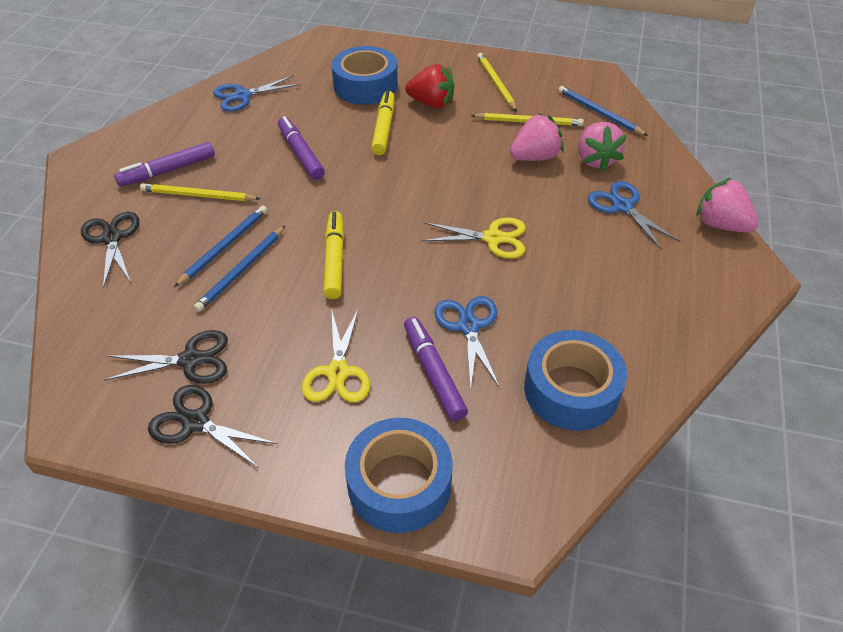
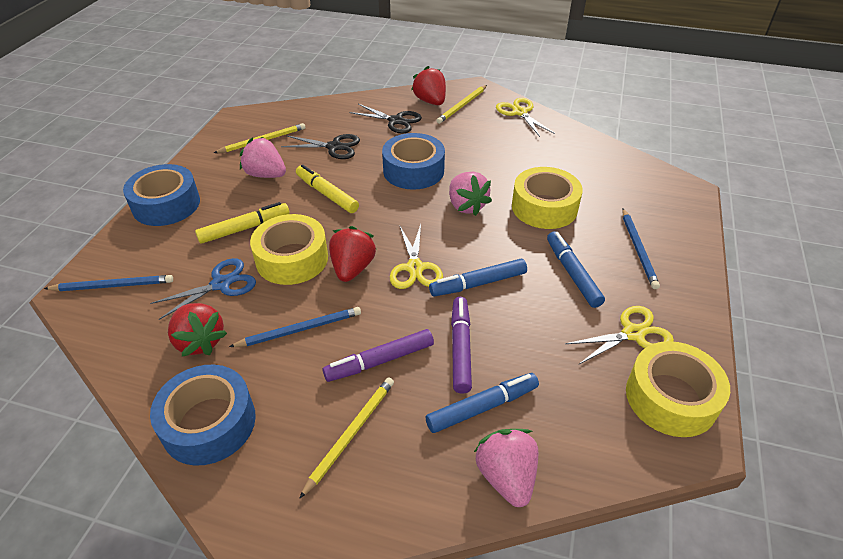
black scissors: 3 -> 2
blue marker: 0 -> 3
blue scissors: 3 -> 1
purple marker: 3 -> 2
red strawberry: 1 -> 3
yellow scissors: 2 -> 3
yellow tape: 0 -> 3

